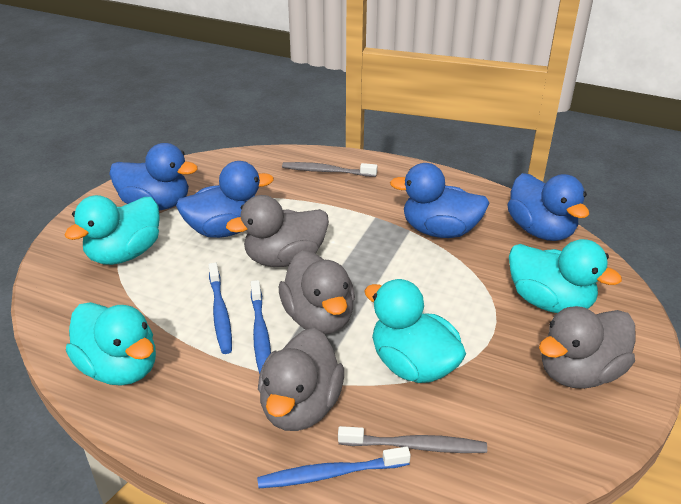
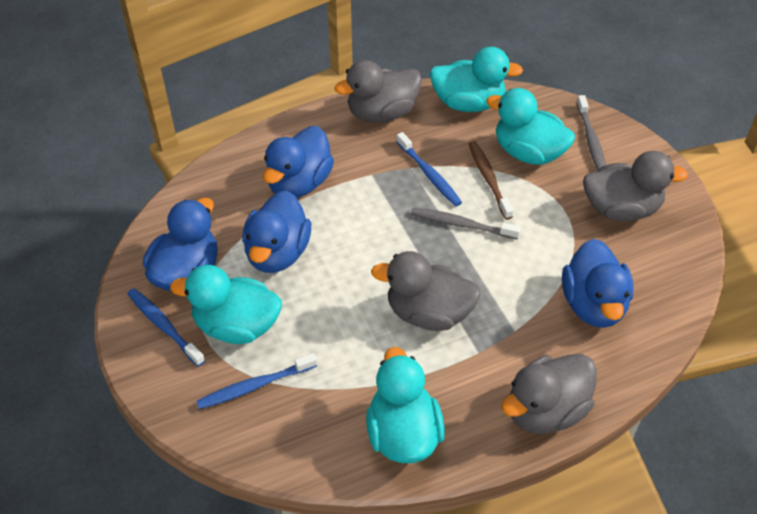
brown toothbrush: 0 -> 1

